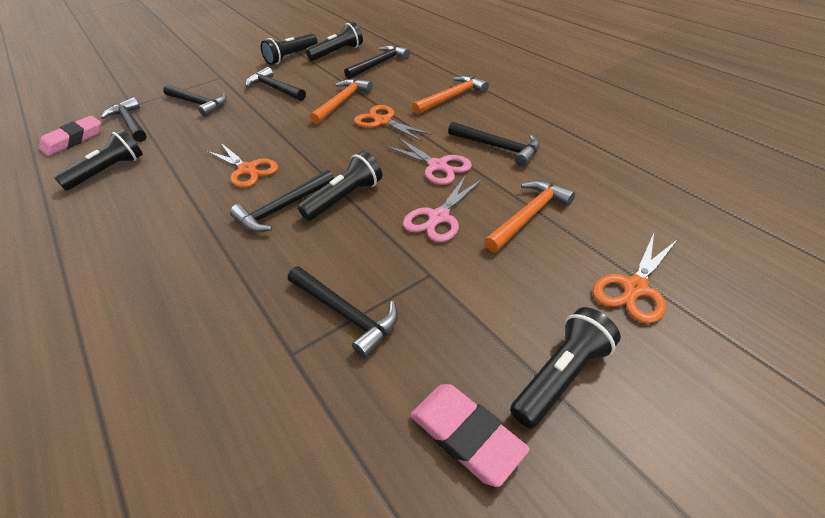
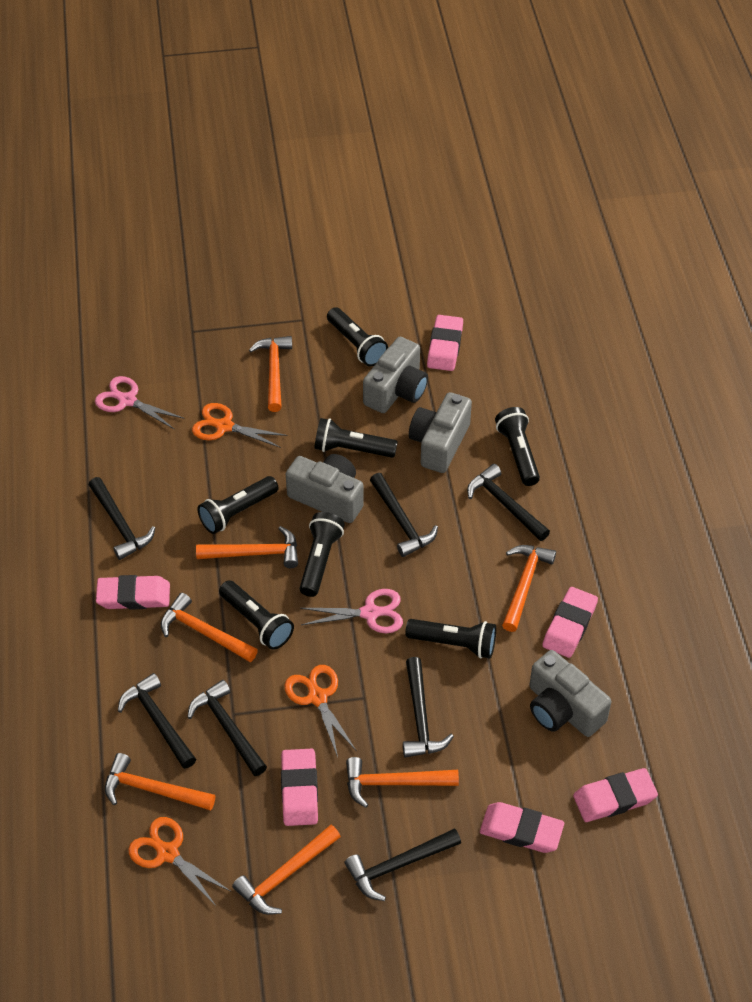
black flashlight: 5 -> 7
grey camera: 0 -> 4
orange hammer: 3 -> 7
pink eraser: 2 -> 6

